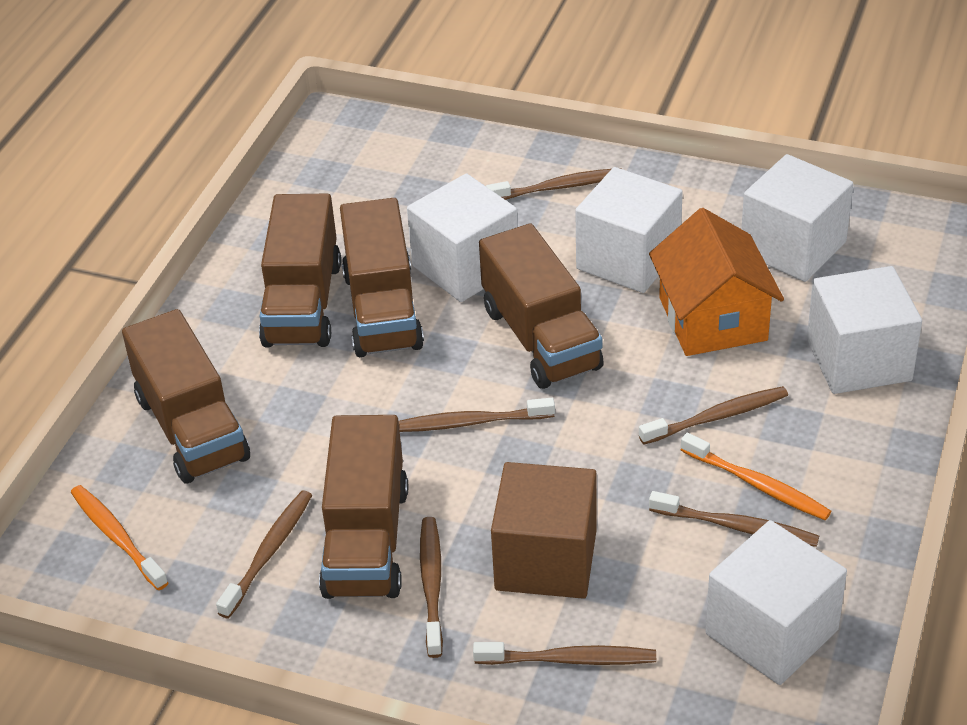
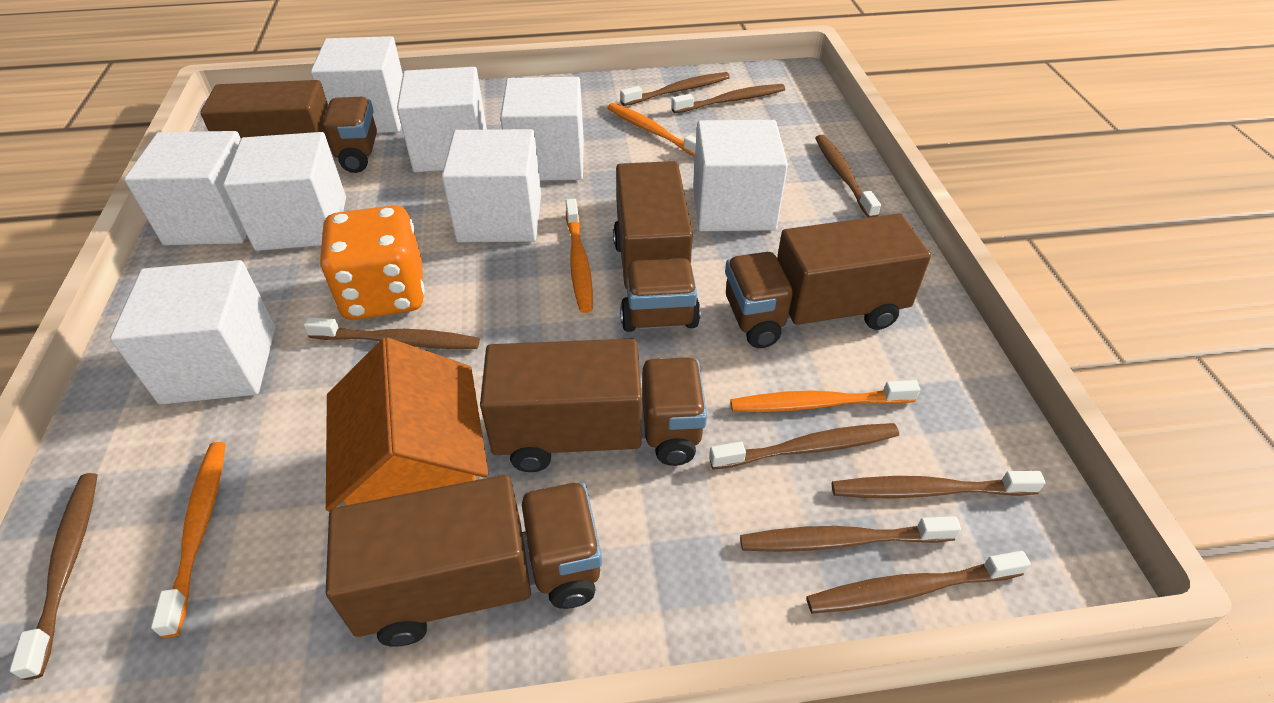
brown cube: 1 -> 0
brown toothbrush: 7 -> 9
orange dice: 0 -> 1
orange toothbrush: 2 -> 4
white cube: 5 -> 8

